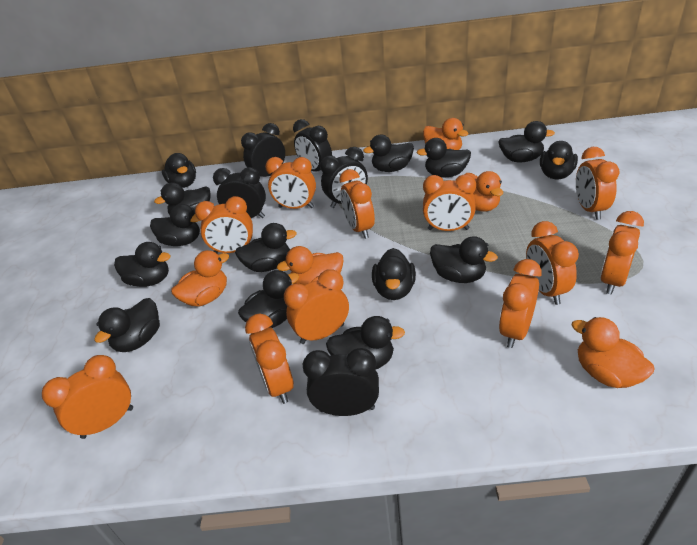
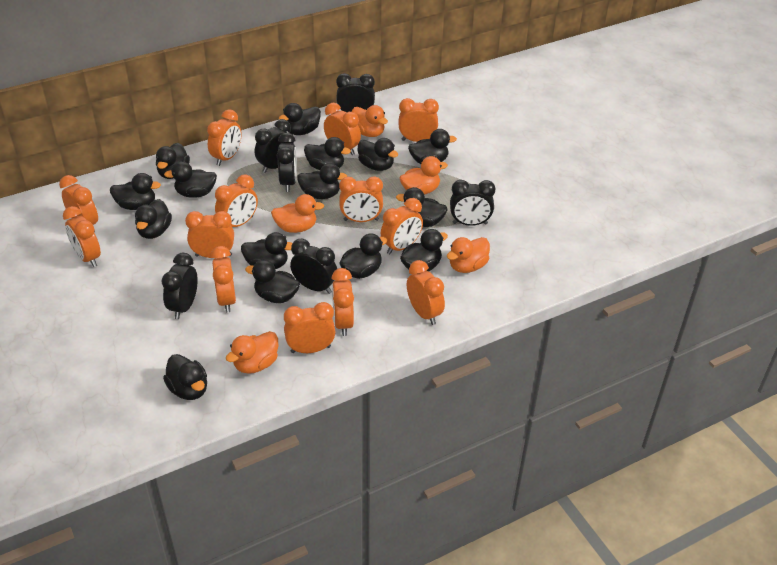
black clock: 5 -> 6
black duck: 14 -> 15
orange clock: 11 -> 13

